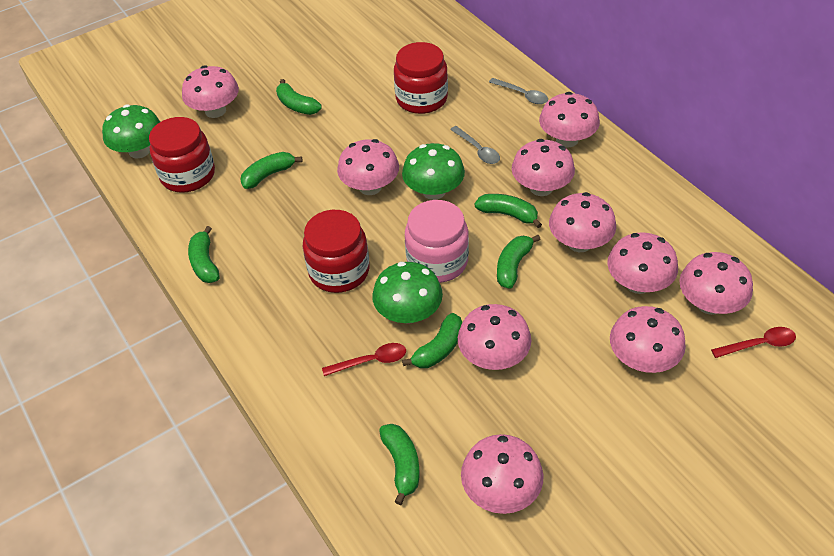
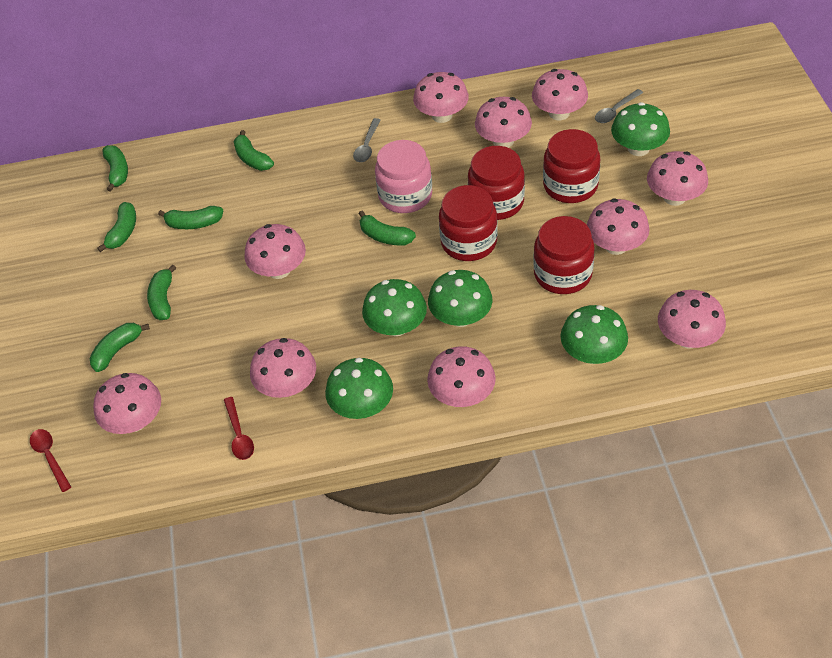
green mushroom: 3 -> 5
red jar: 3 -> 4

